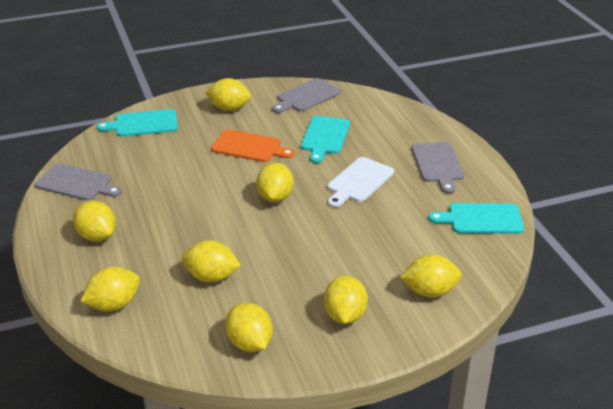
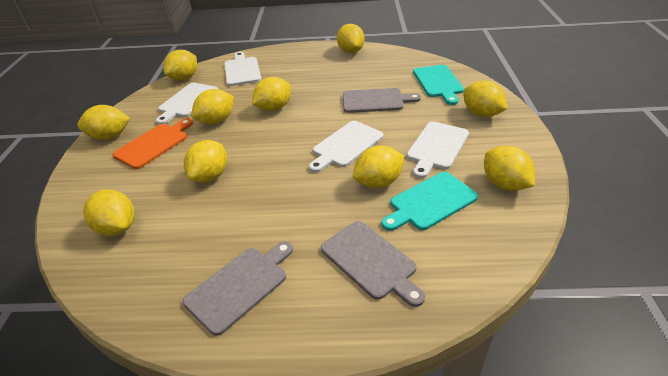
turquoise cutting board: 3 -> 2
white cutting board: 1 -> 4
yellow lemon: 8 -> 10

